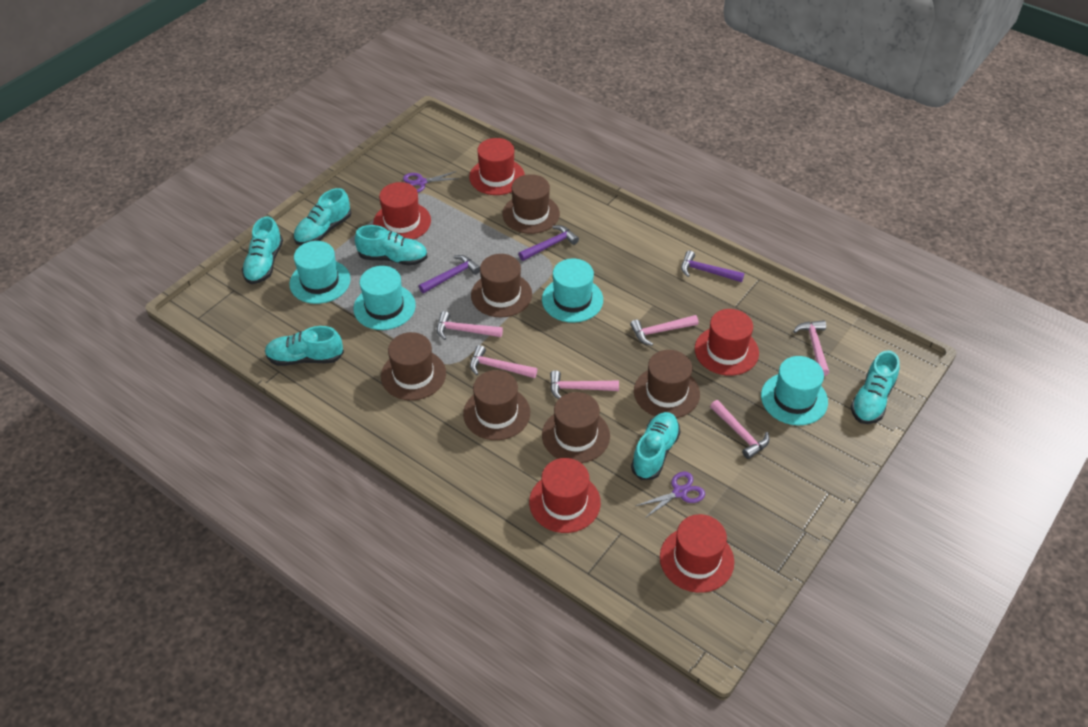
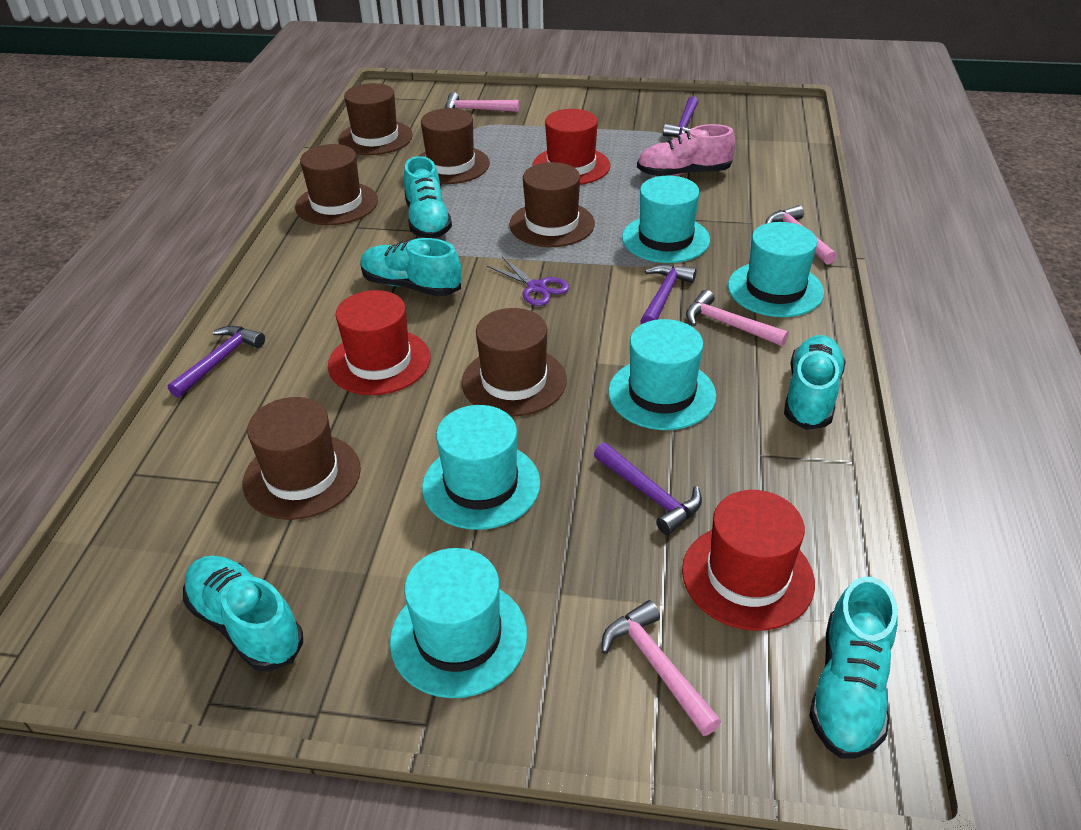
pink hammer: 6 -> 4
pink shoe: 0 -> 1
purple hammer: 3 -> 4
purple scissors: 2 -> 1
red hat: 5 -> 3
turquoise hat: 4 -> 5
turquoise shoe: 6 -> 5

